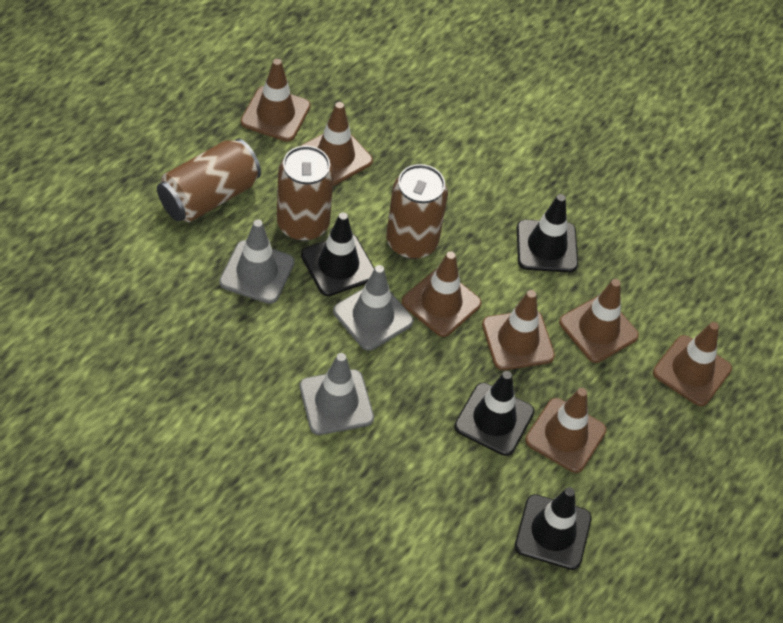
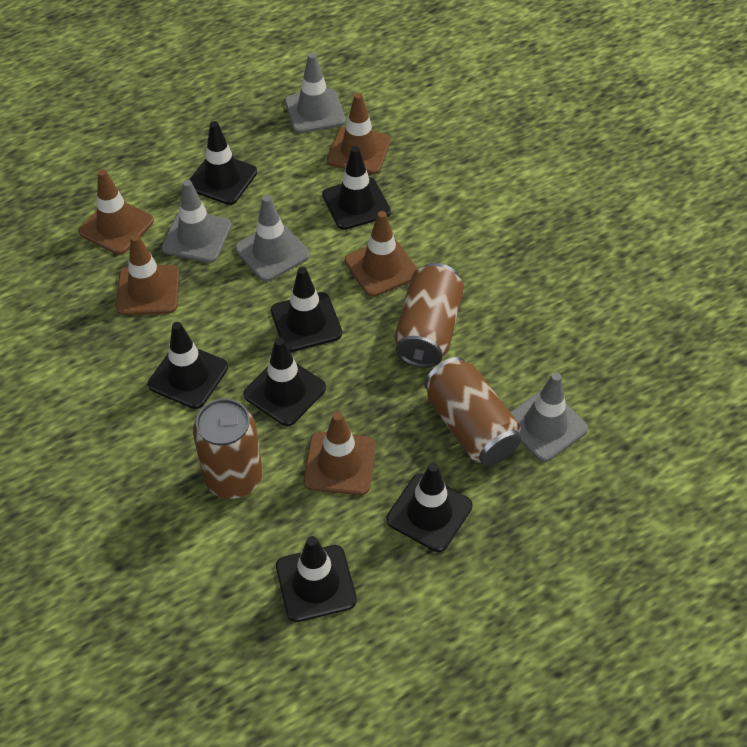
black traffic cone: 4 -> 7
brown traffic cone: 7 -> 5
grey traffic cone: 3 -> 4

